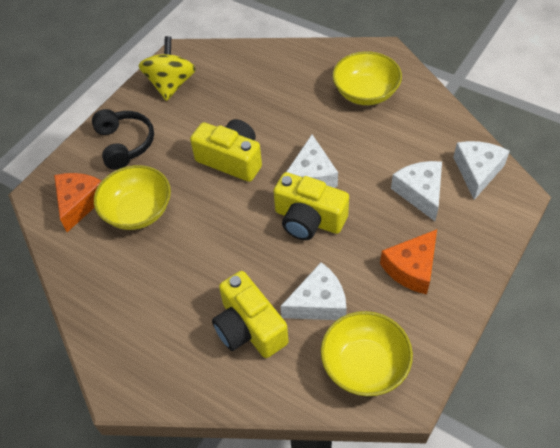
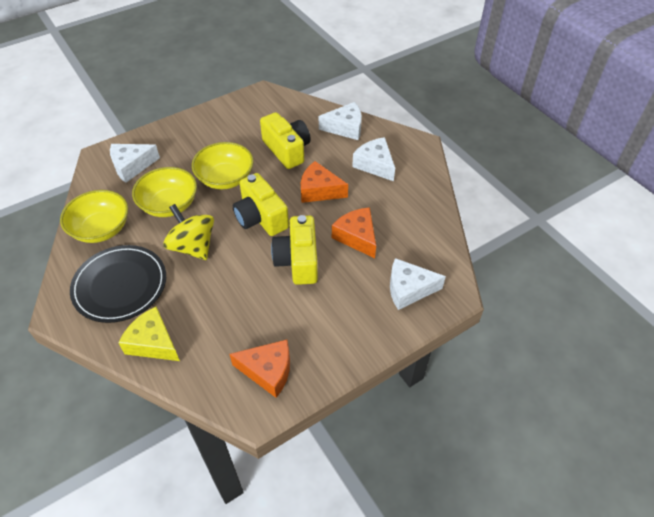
black headphones: 1 -> 0
black plate: 0 -> 1
orange cheese: 2 -> 3
yellow cheese: 0 -> 1

